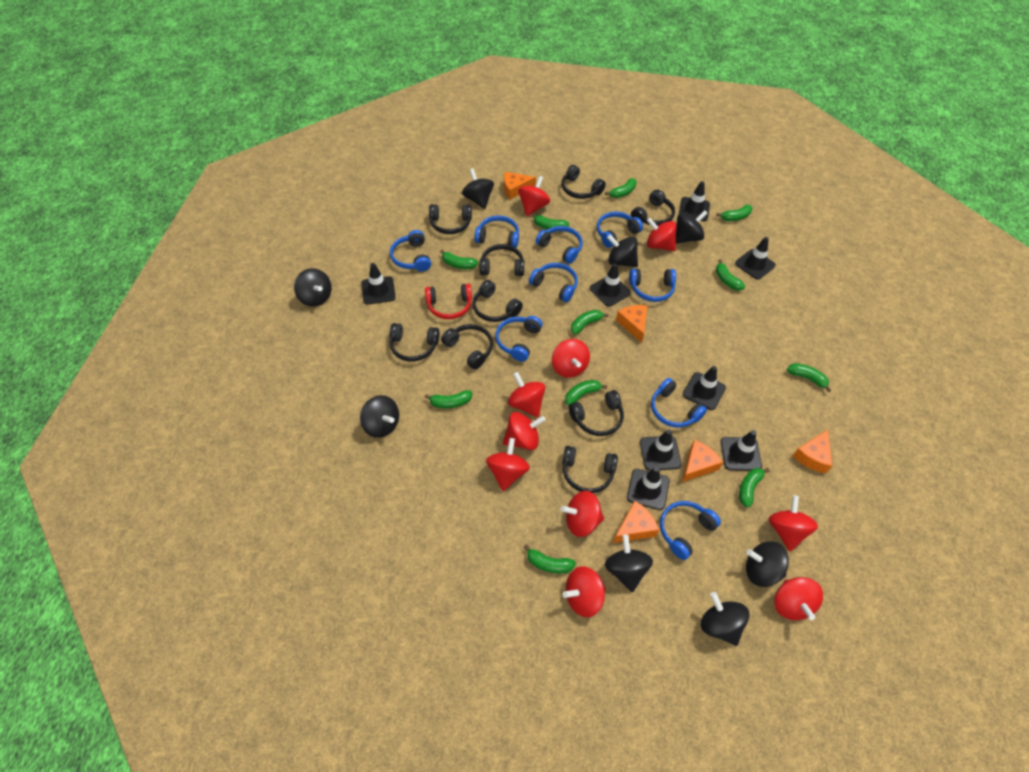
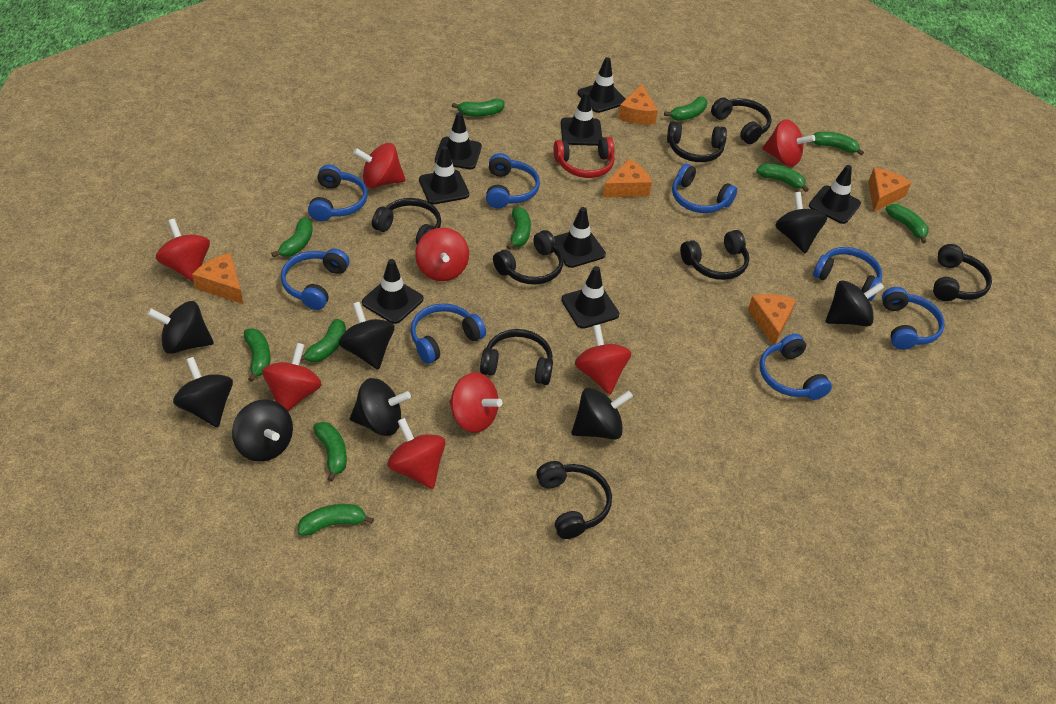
black headphones: 9 -> 8
blue headphones: 9 -> 8
red spinning top: 10 -> 8

